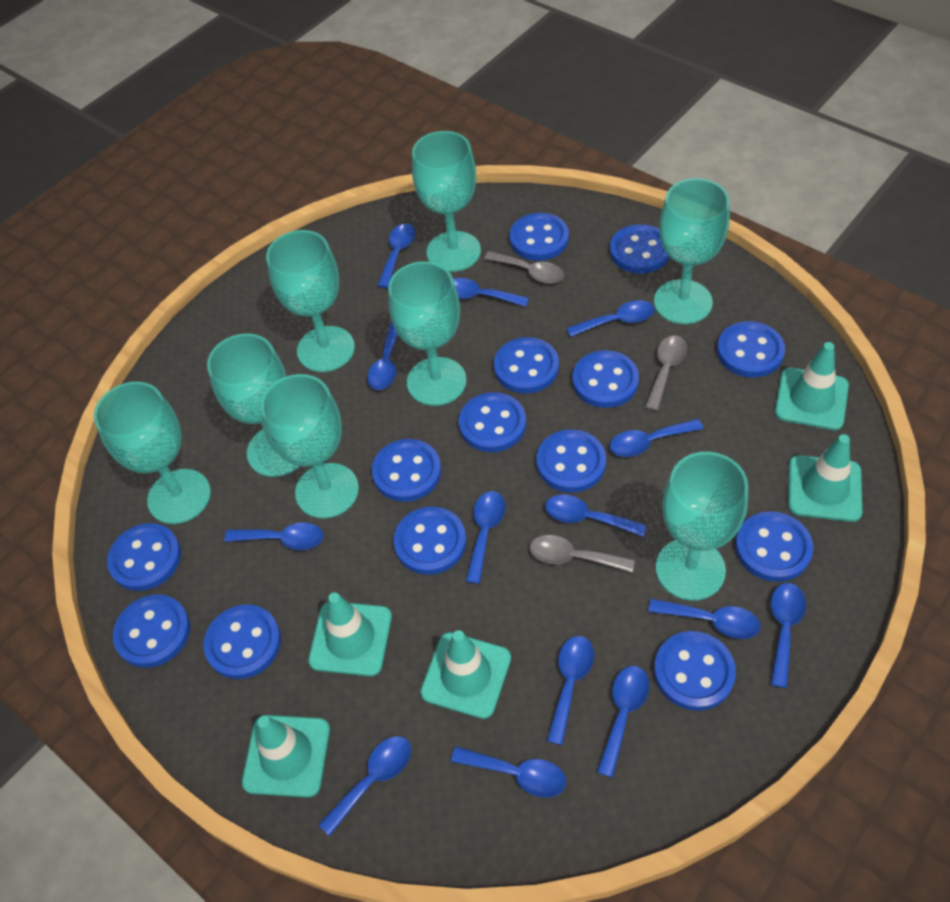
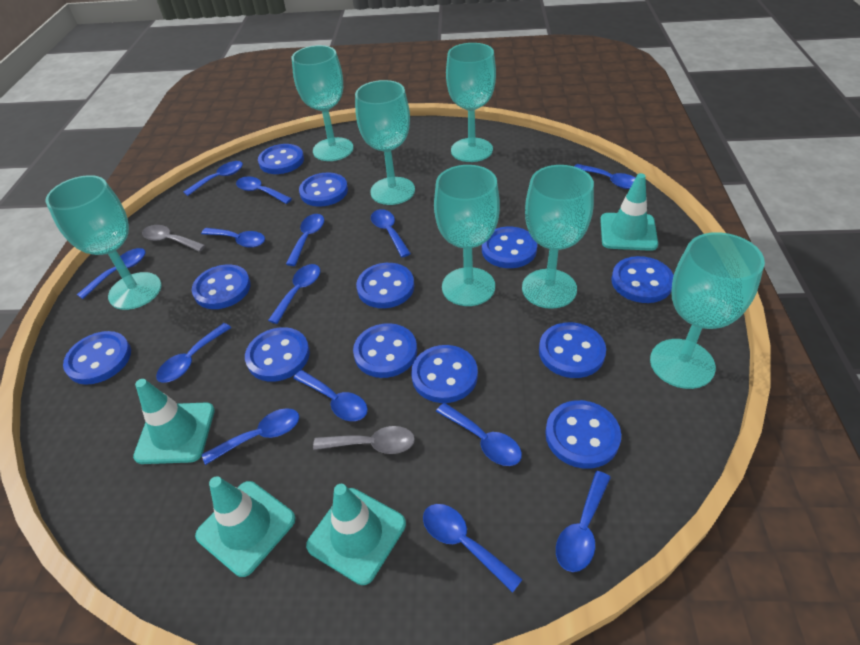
blue button: 14 -> 12
grey spoon: 3 -> 2
turquoise goblet: 8 -> 7
turquoise traffic cone: 5 -> 4

